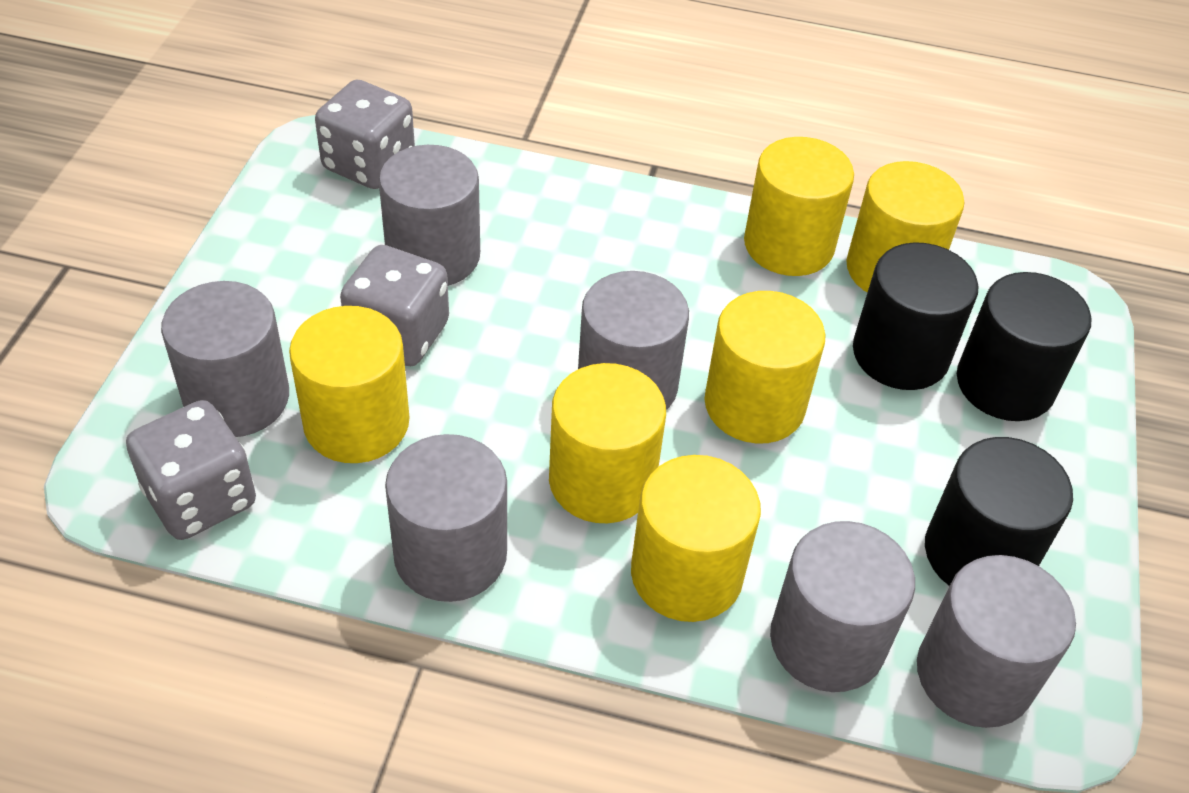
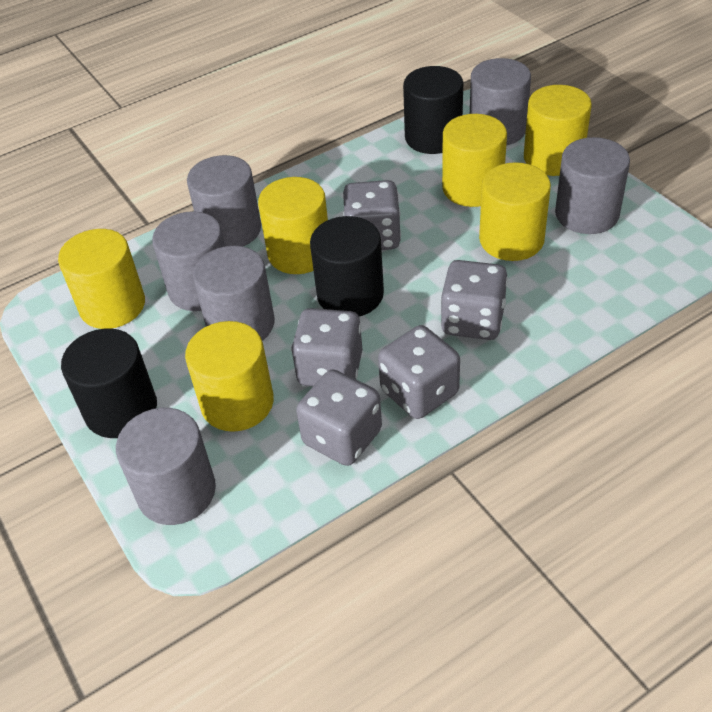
grey dice: 3 -> 5

